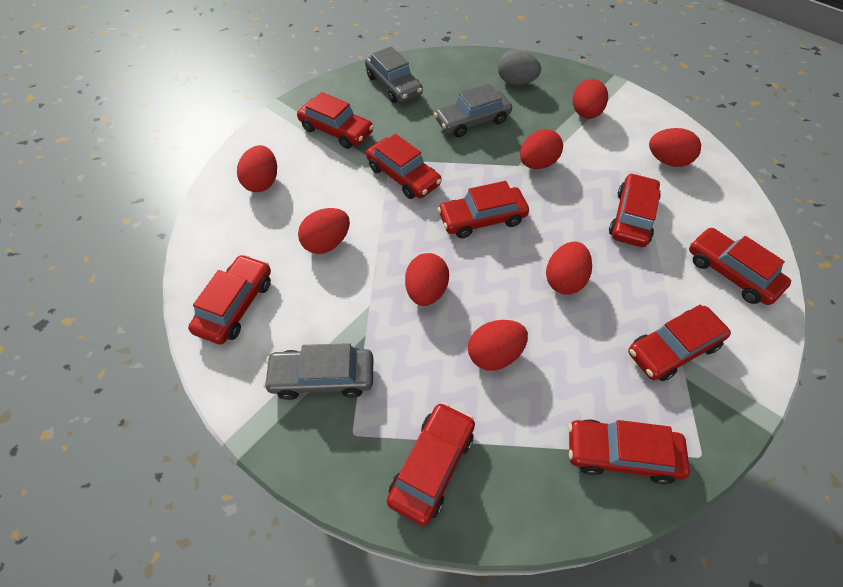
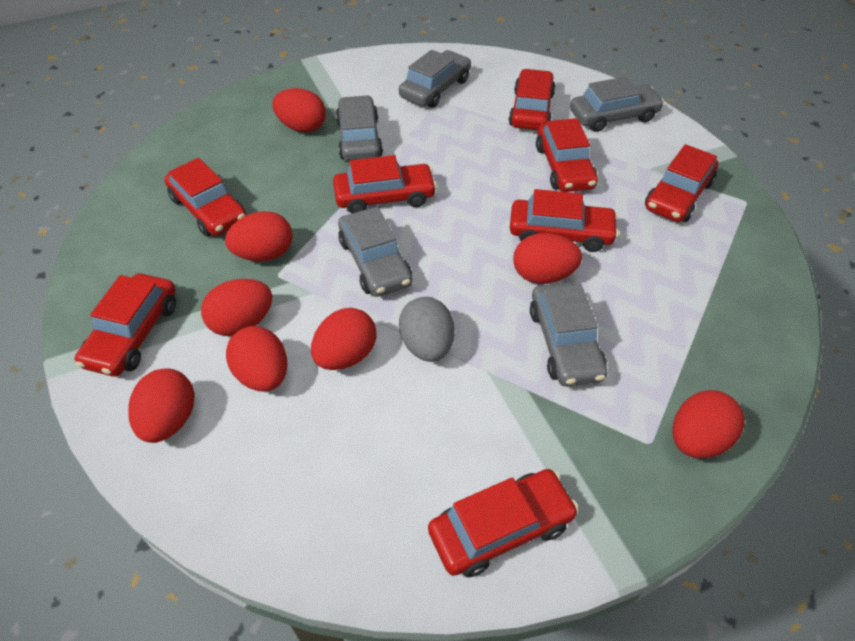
grey car: 3 -> 5
red car: 9 -> 8

